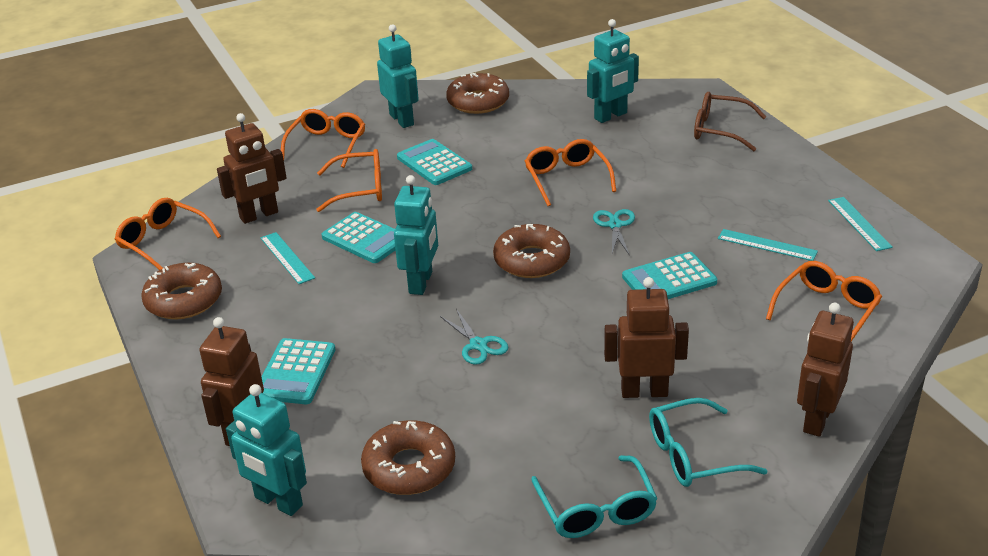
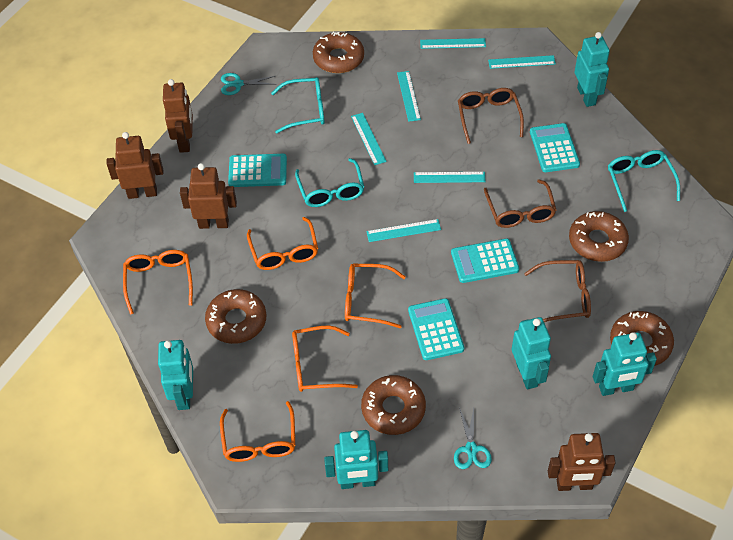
brown donut: 4 -> 5
brown glasses: 1 -> 3
turquoise glasses: 2 -> 3
turquoise robot: 4 -> 5
turquoise ruler: 3 -> 6

